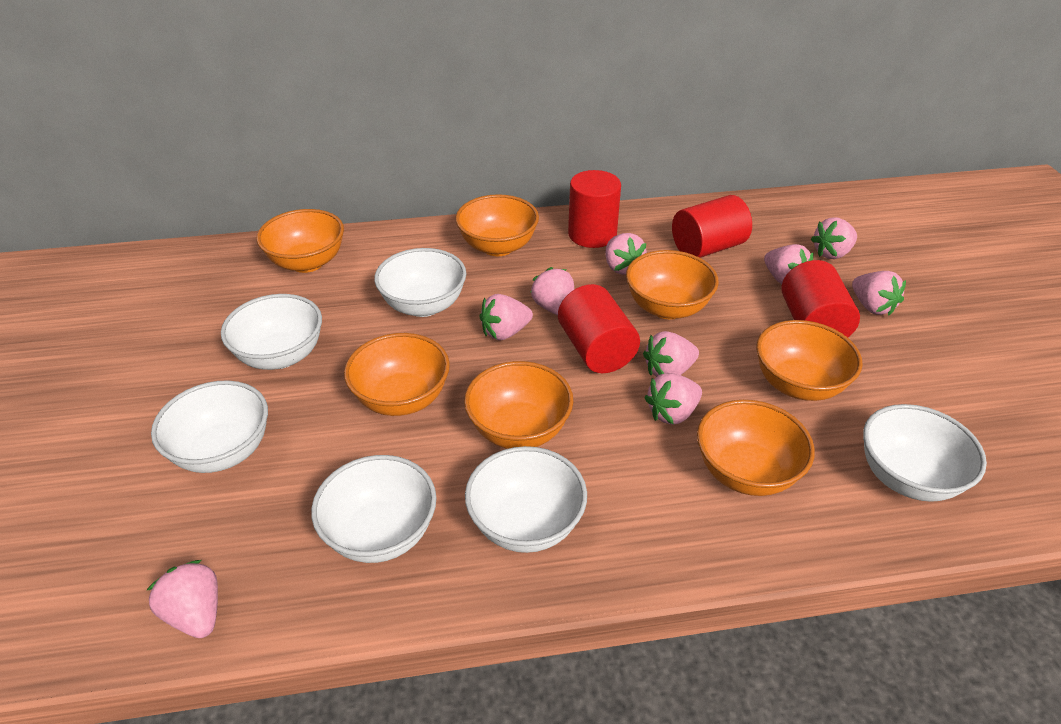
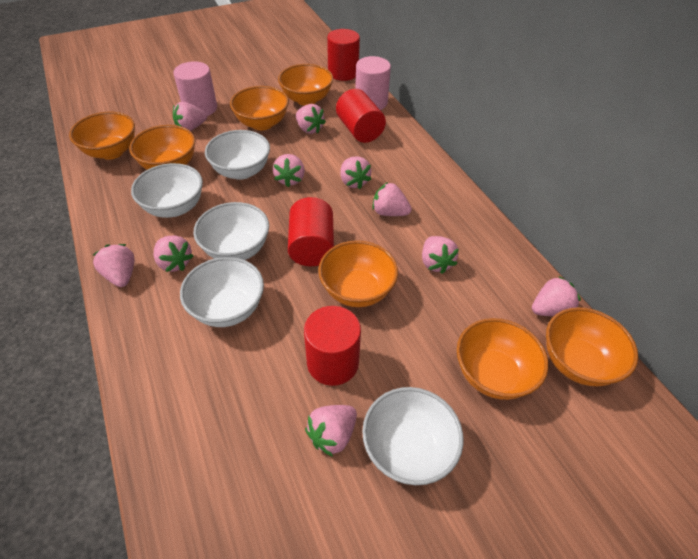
pink cylinder: 0 -> 2
pink strawberry: 9 -> 10
white bowl: 6 -> 5

